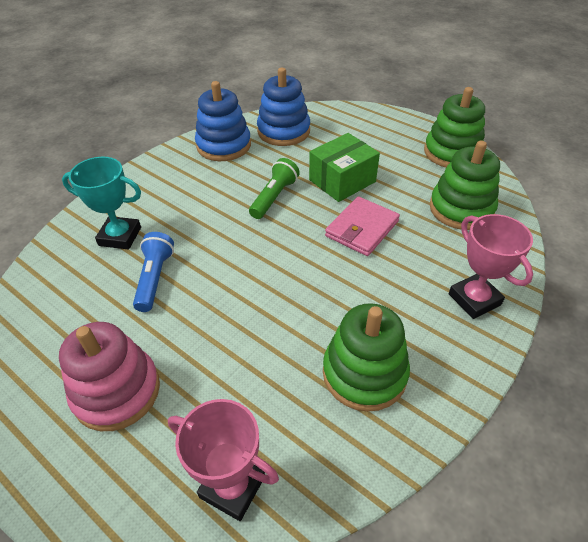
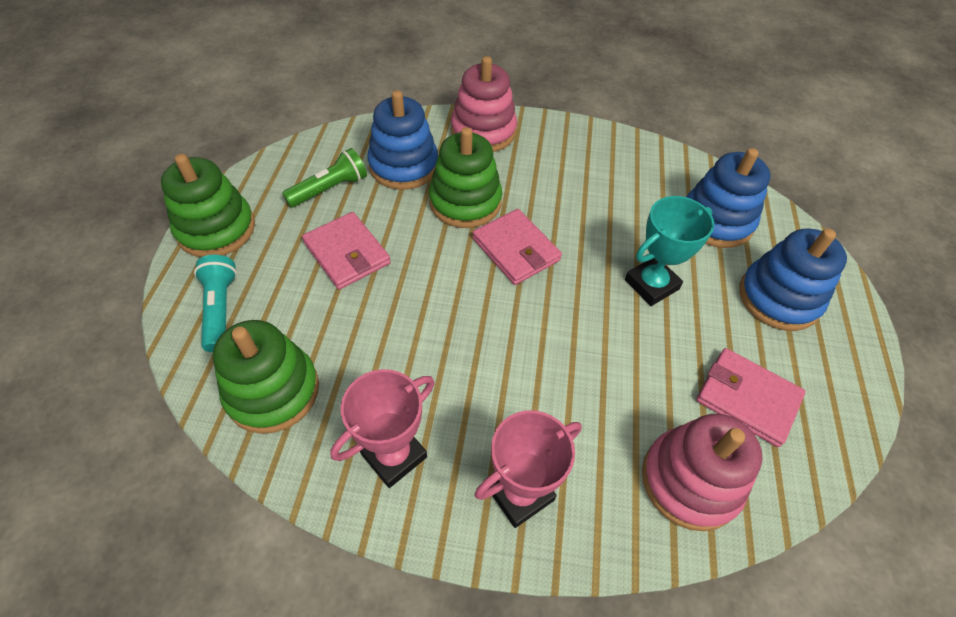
blue flashlight: 1 -> 0
blue stacking toy: 2 -> 3
green box: 1 -> 0
pink stacking toy: 1 -> 2
pink wallet: 1 -> 3
turquoise flashlight: 0 -> 1

